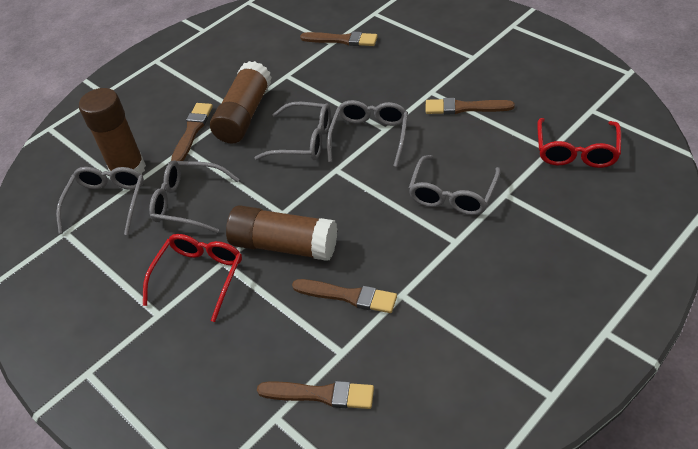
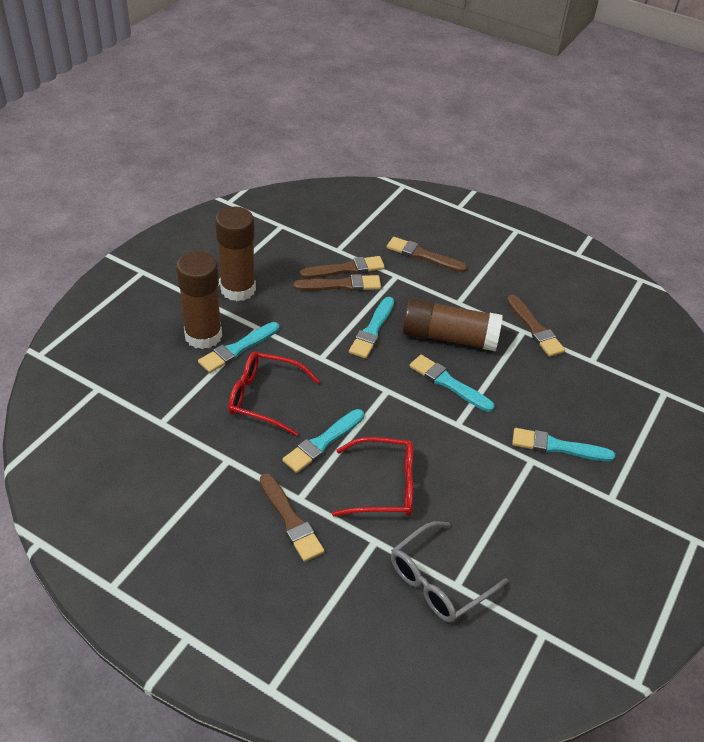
grey glasses: 5 -> 1
turquoise brush: 0 -> 5

